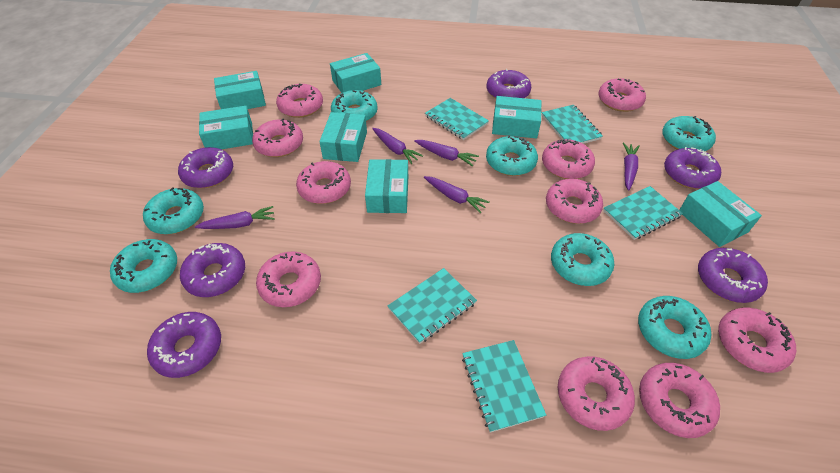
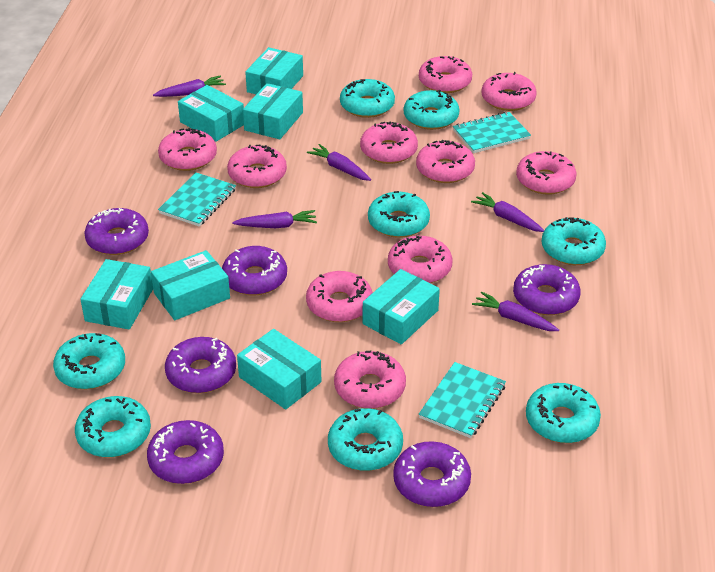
turquoise donut: 7 -> 8
turquoise notebook: 5 -> 3

